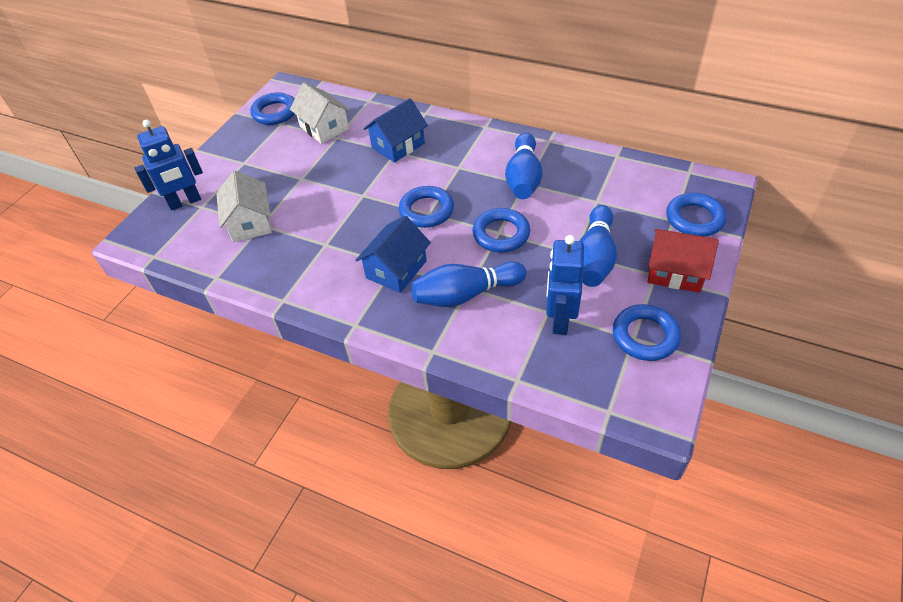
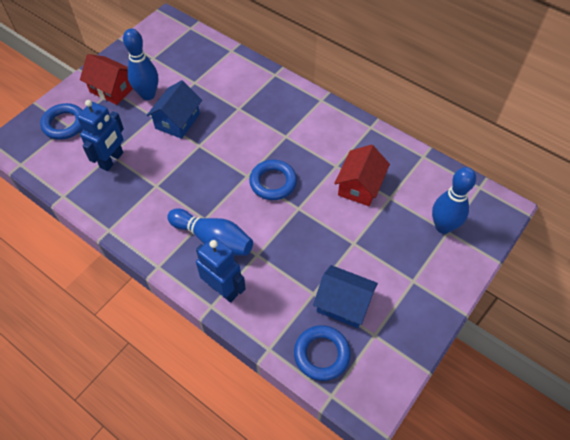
blue ring: 5 -> 3
red house: 1 -> 2
white house: 2 -> 0

